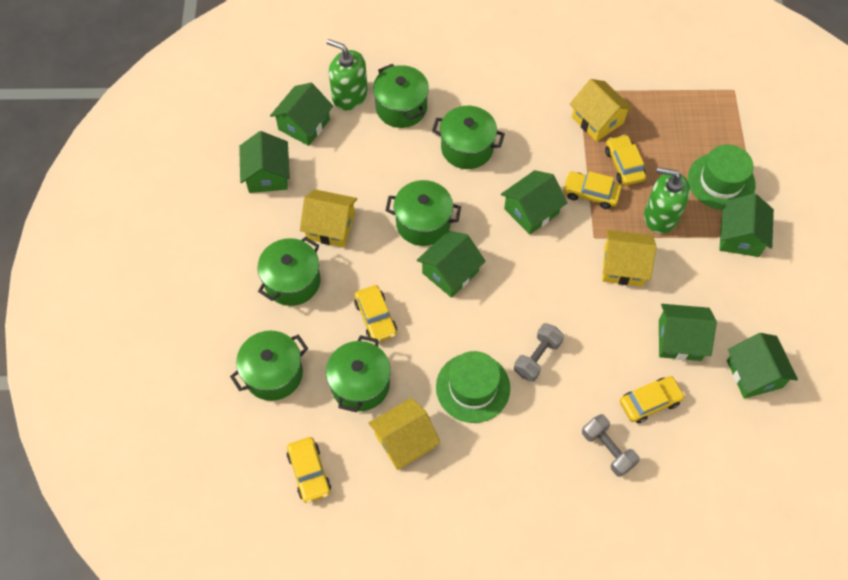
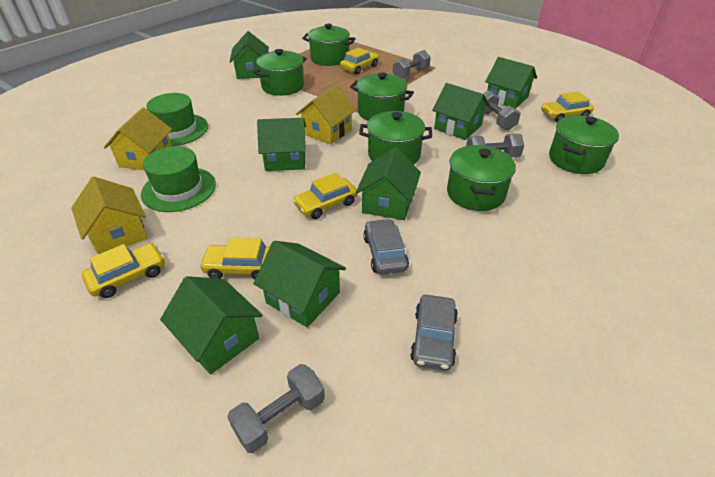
green soap dispenser: 2 -> 0
grey car: 0 -> 2
grey dumbbell: 2 -> 4
yellow house: 4 -> 3

